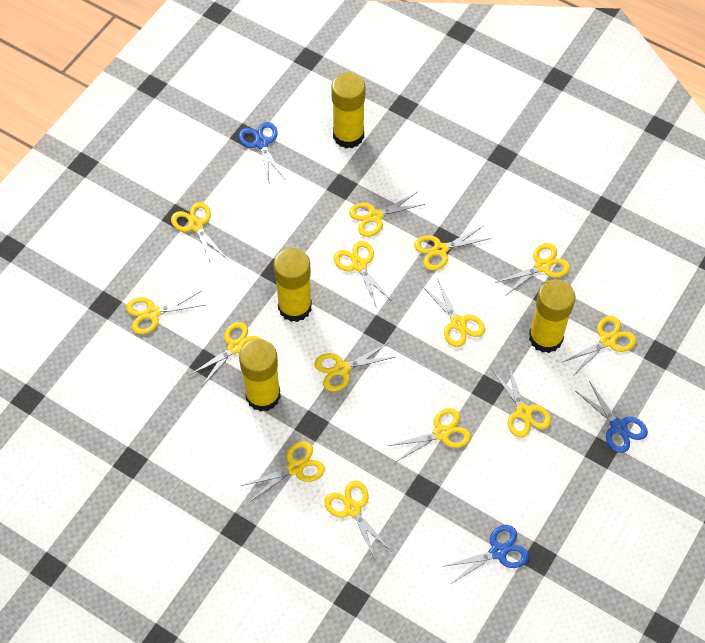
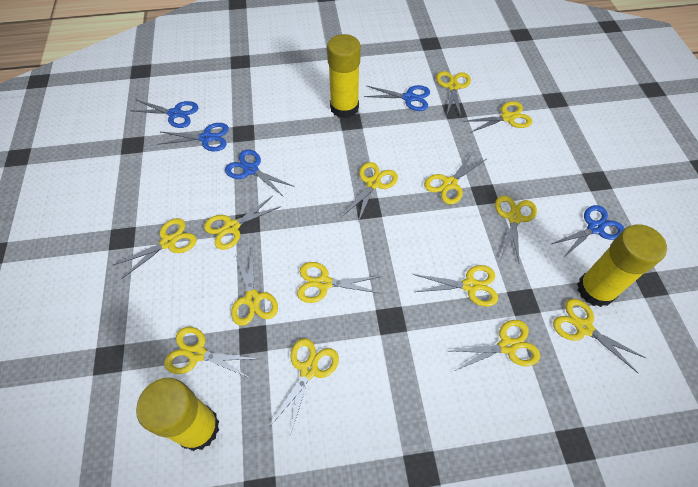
blue scissors: 3 -> 5
yellow glue stick: 4 -> 3

